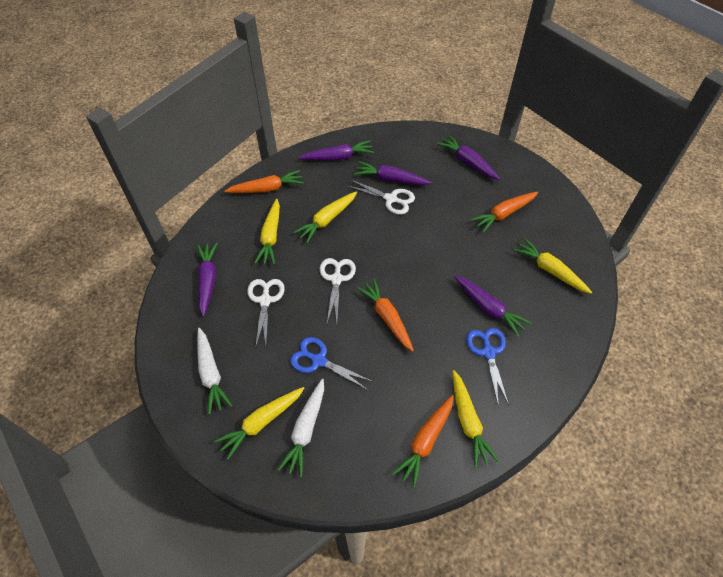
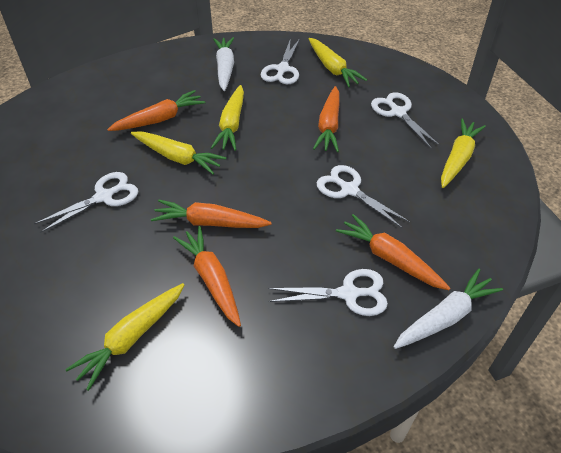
blue scissors: 2 -> 0
orange carrot: 4 -> 5
purple carrot: 5 -> 0
white scissors: 3 -> 5

